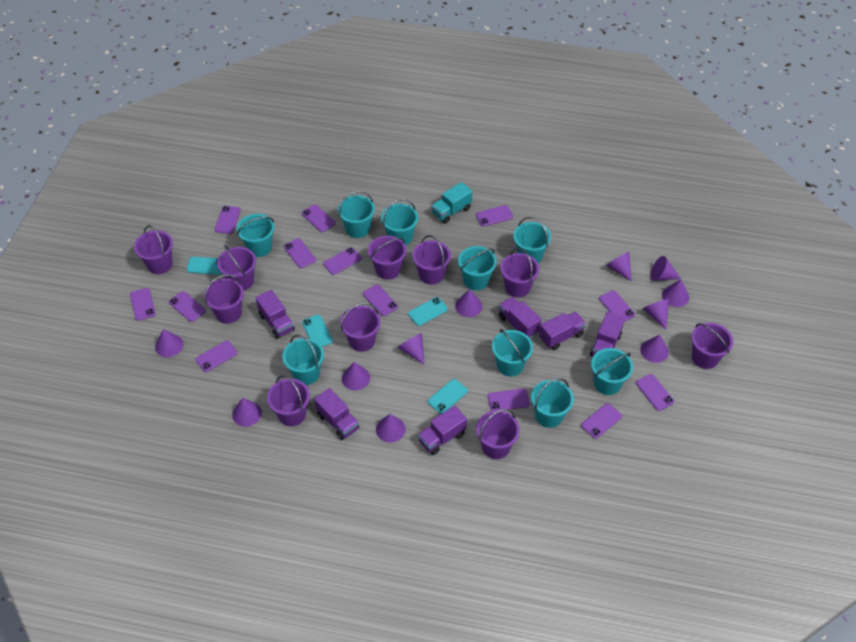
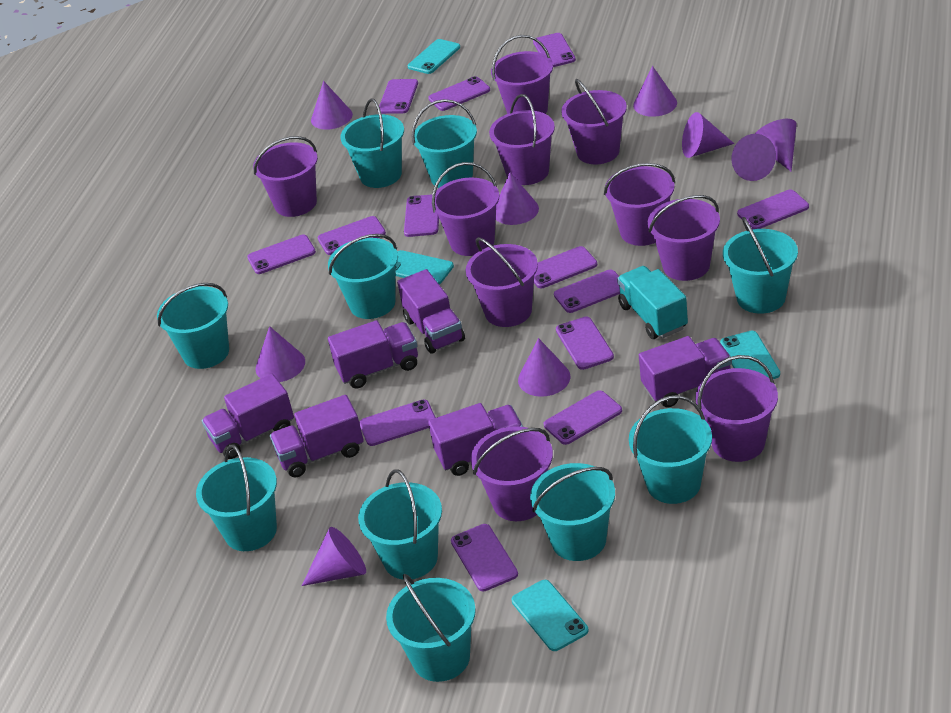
purple cone: 11 -> 9
turquoise bucket: 9 -> 10

